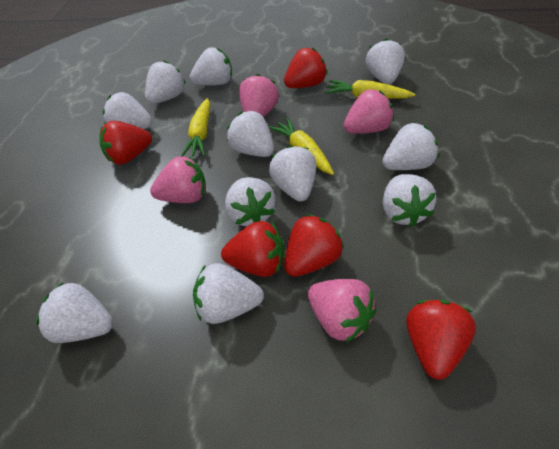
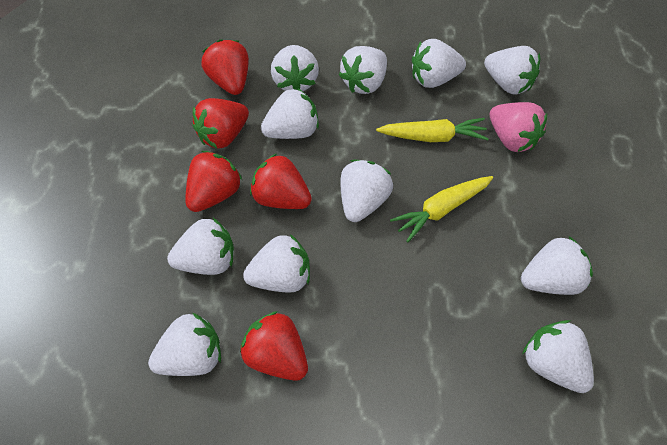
pink strawberry: 4 -> 1
yellow carrot: 3 -> 2

